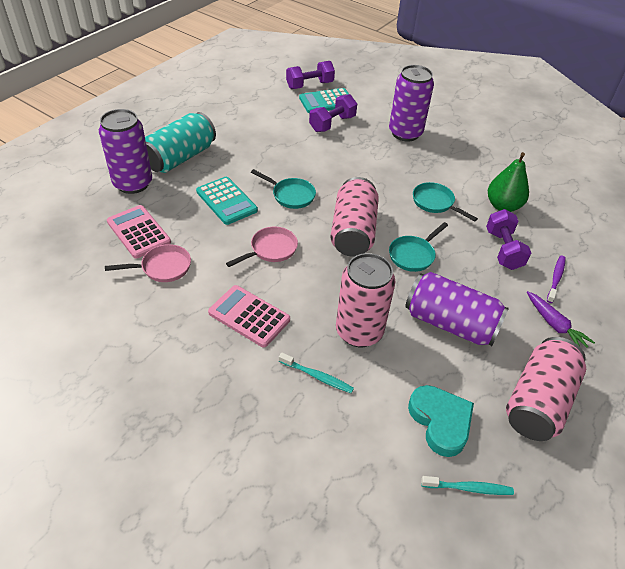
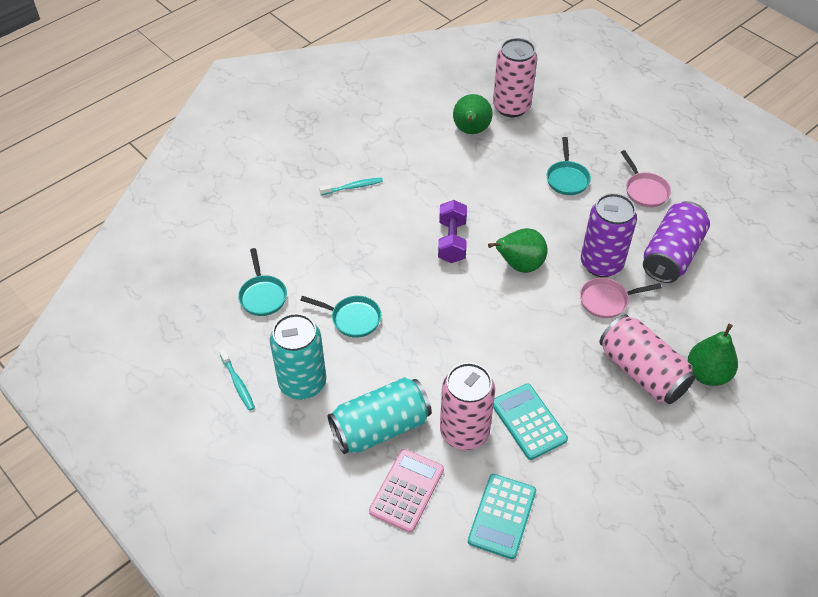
green pear: 1 -> 3
pink calculator: 2 -> 1
purple can: 3 -> 2
purple carrot: 1 -> 0
purple dumbbell: 3 -> 1
purple toothbrush: 1 -> 0
turquoise can: 1 -> 2
turquoise heart: 1 -> 0

